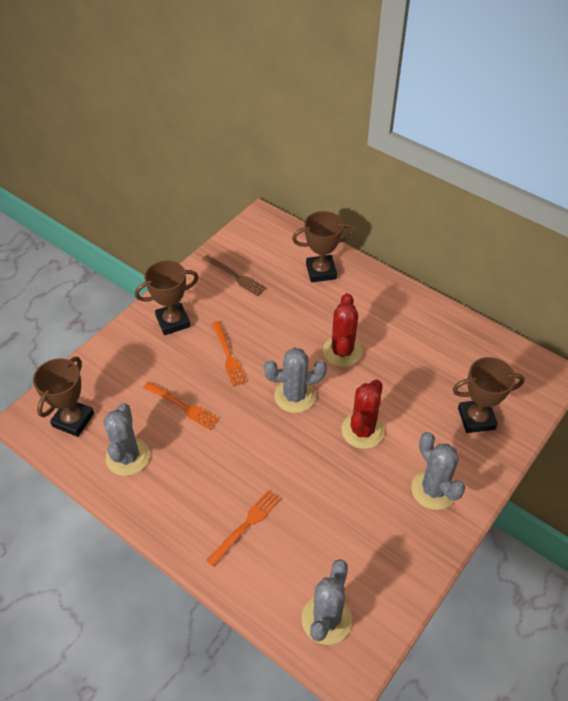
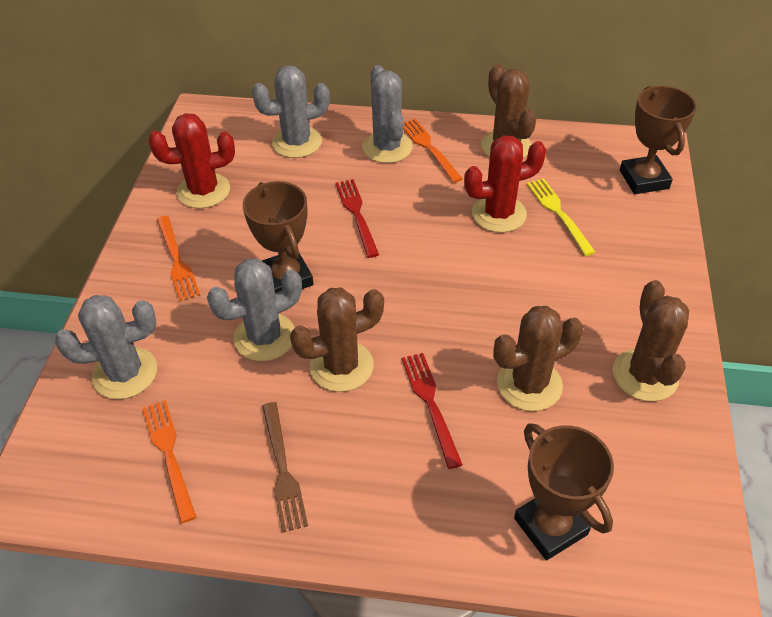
brown cactus: 0 -> 4
brown trophy: 4 -> 3
red fork: 0 -> 2
yellow fork: 0 -> 1

